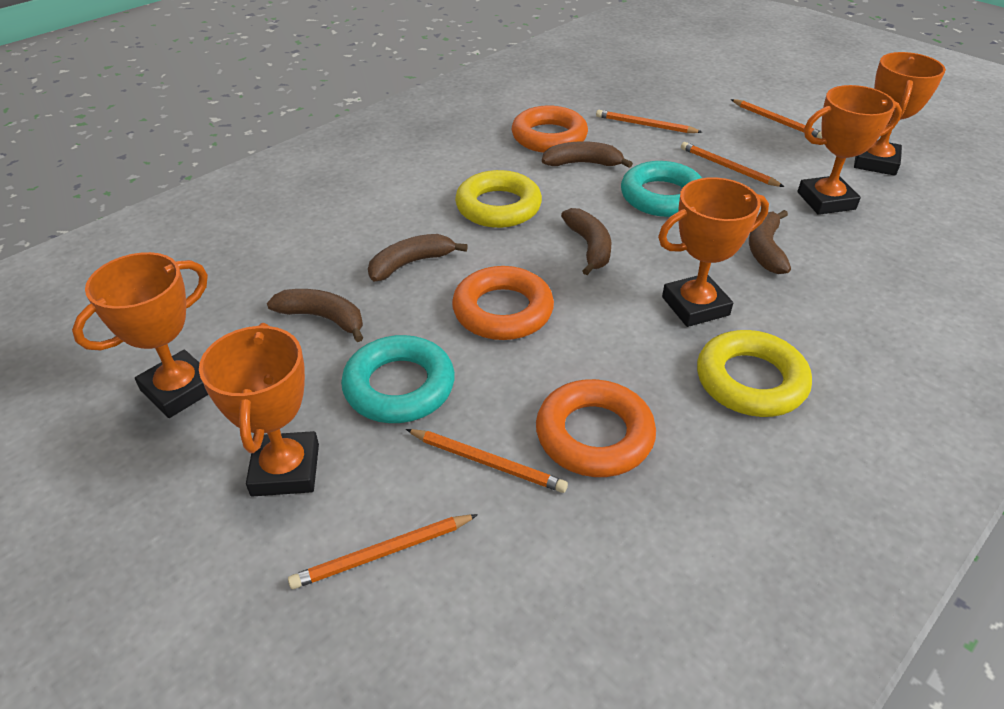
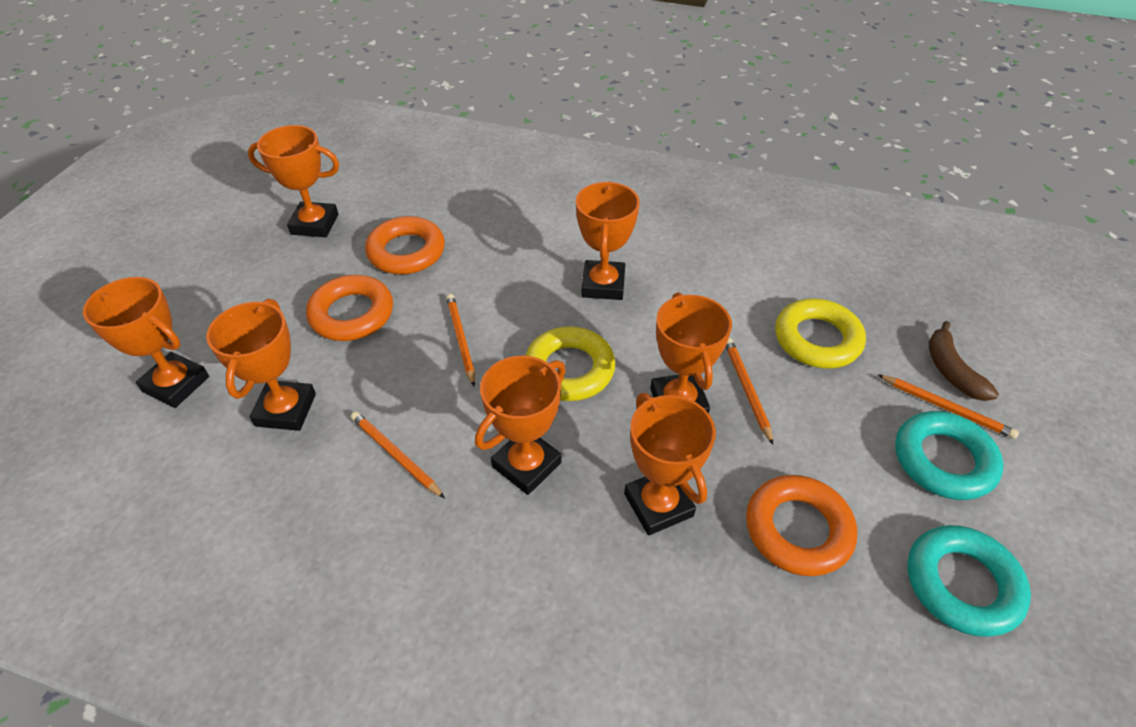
brown banana: 5 -> 1
orange pencil: 5 -> 4
orange trophy: 5 -> 7

